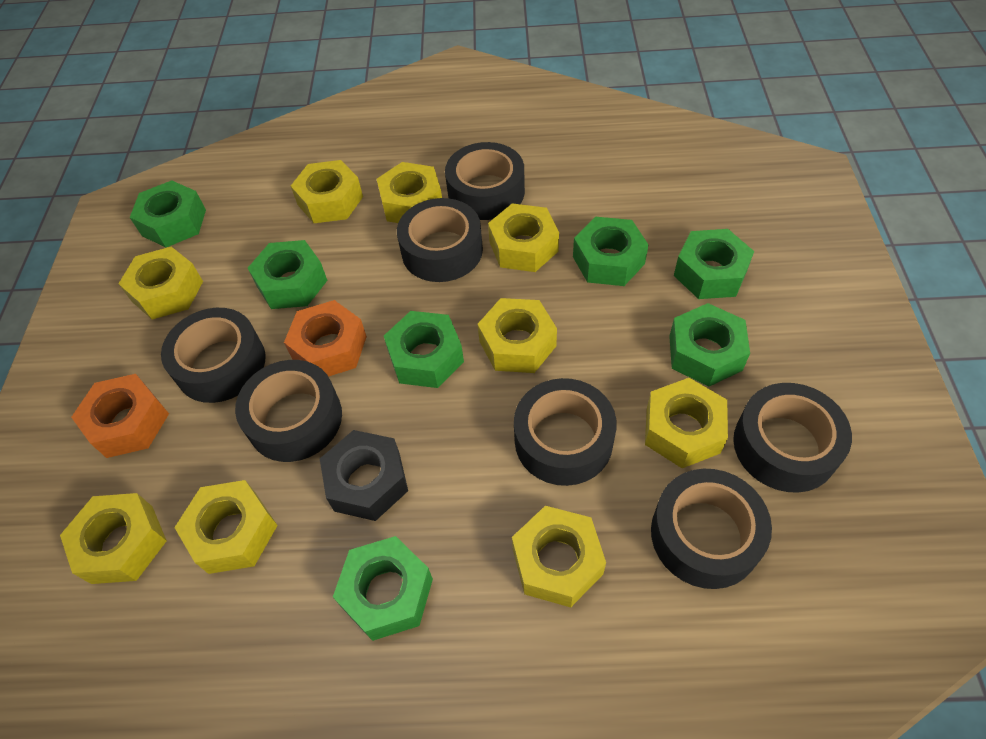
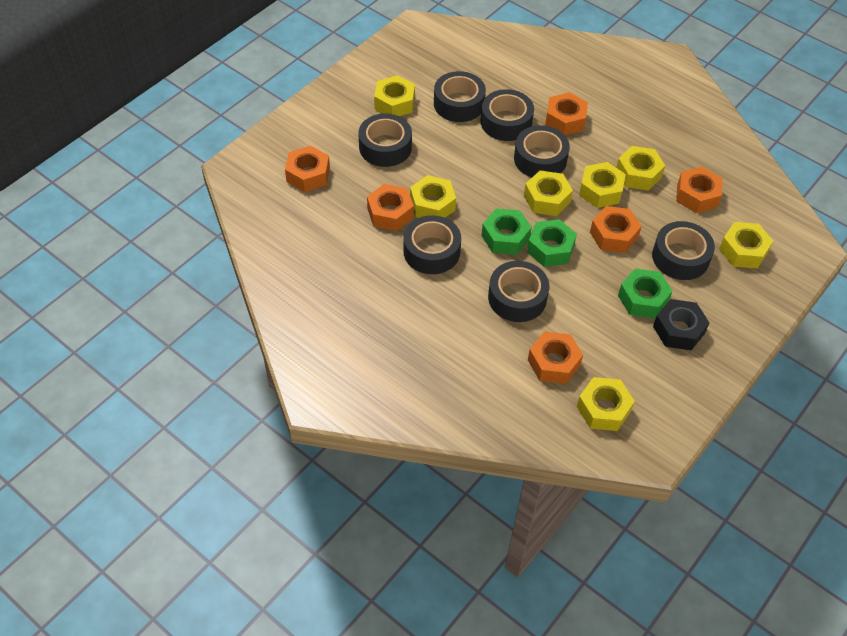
green nut: 7 -> 3
orange nut: 2 -> 6
yellow nut: 9 -> 7

